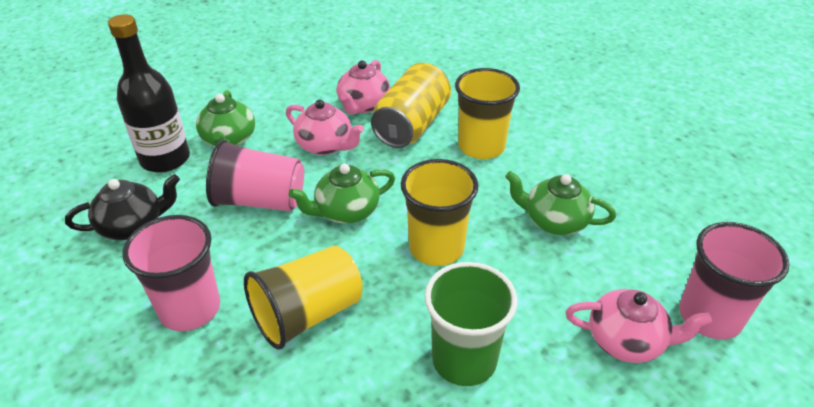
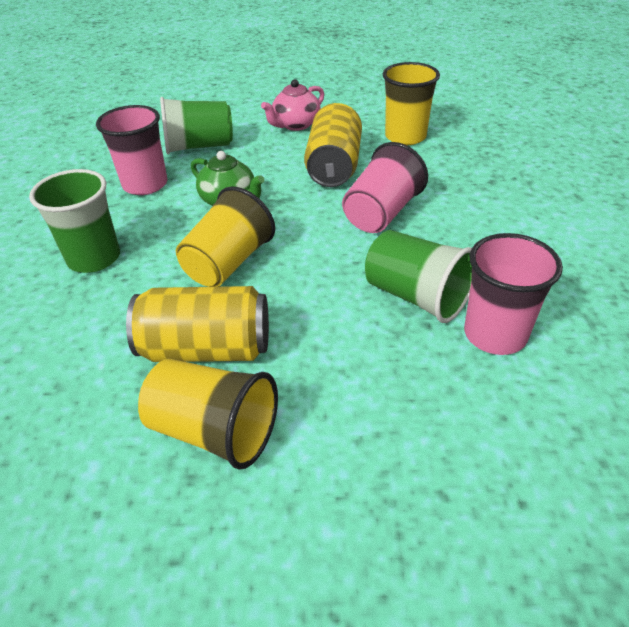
black bottle: 1 -> 0
black teapot: 1 -> 0
green cup: 1 -> 3
green teapot: 3 -> 1
pink teapot: 3 -> 1
yellow can: 1 -> 2

